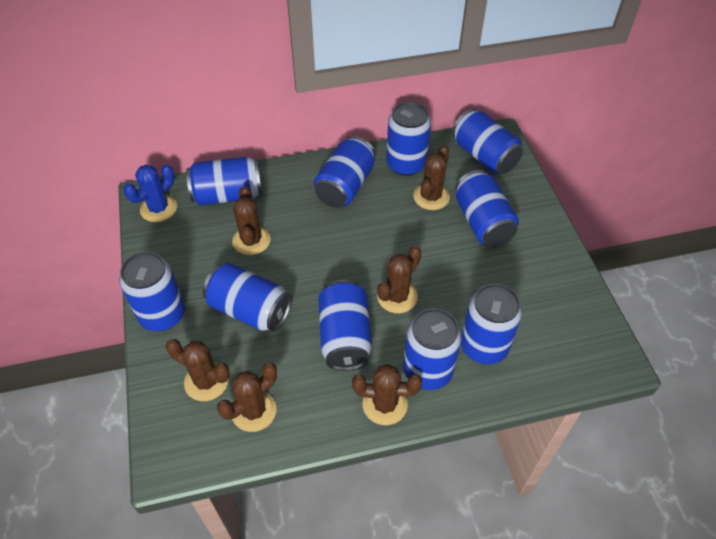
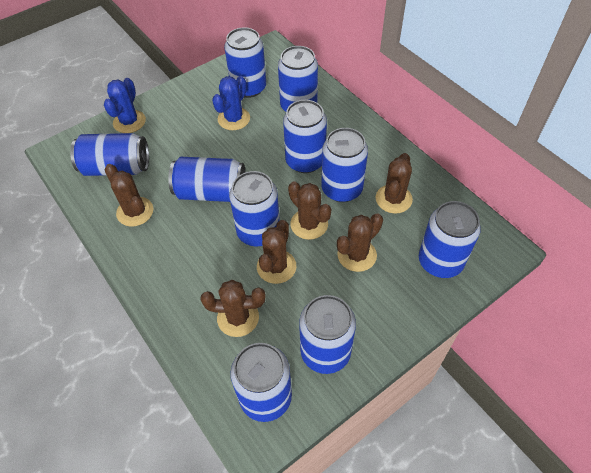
blue cactus: 1 -> 2

